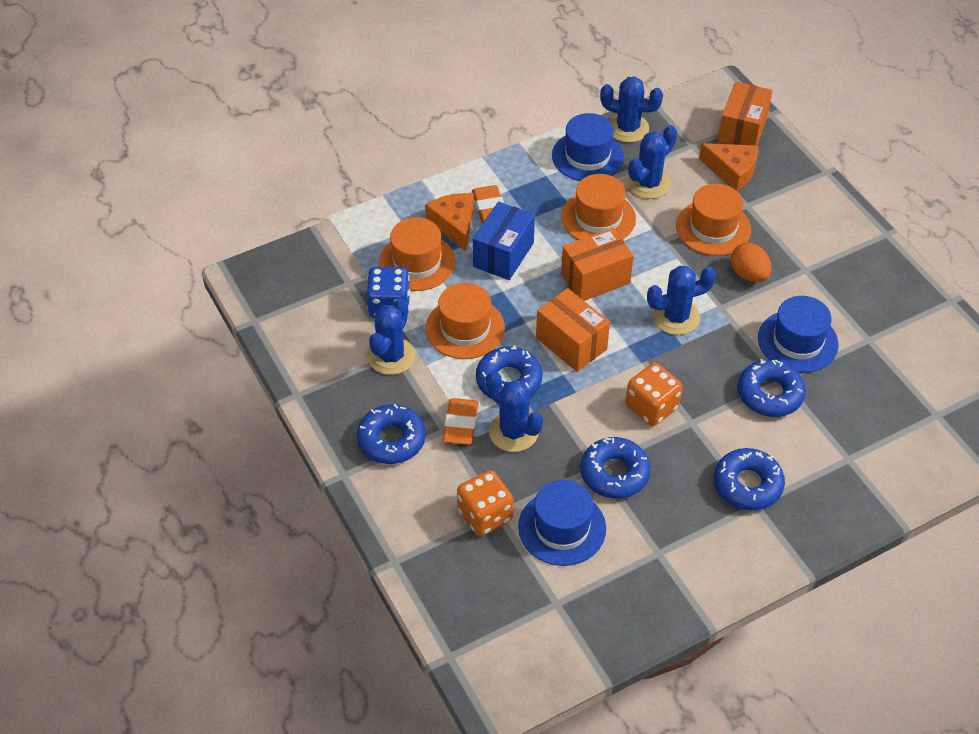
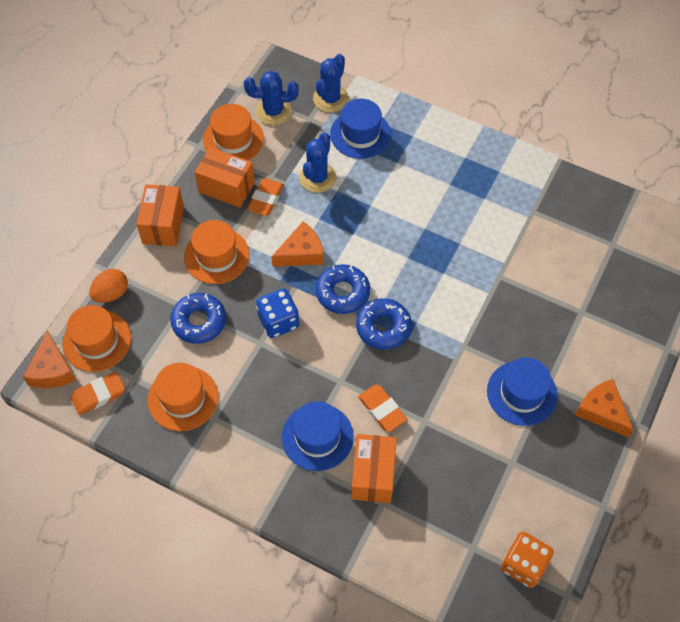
blue box: 1 -> 0
blue cactus: 5 -> 3
blue donut: 5 -> 3
orange cheese: 2 -> 3
orange dice: 2 -> 1
orange eraser: 2 -> 3

